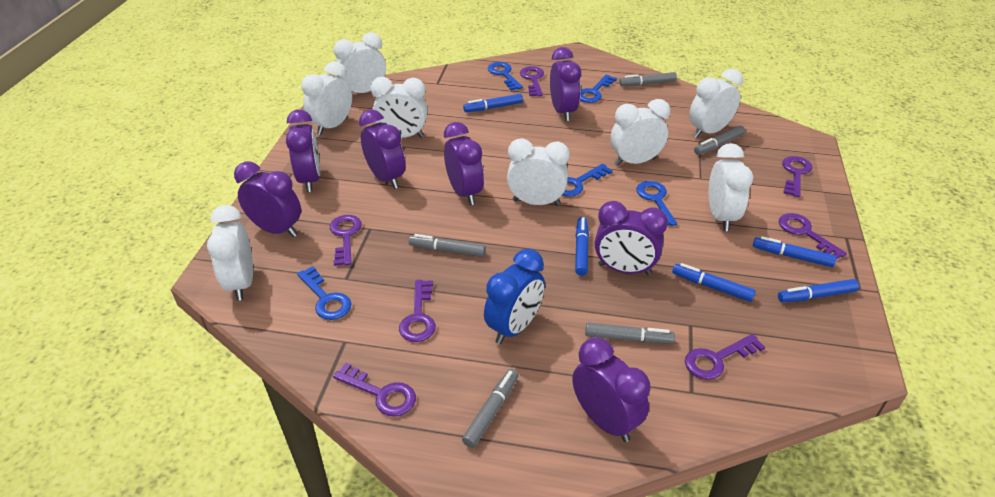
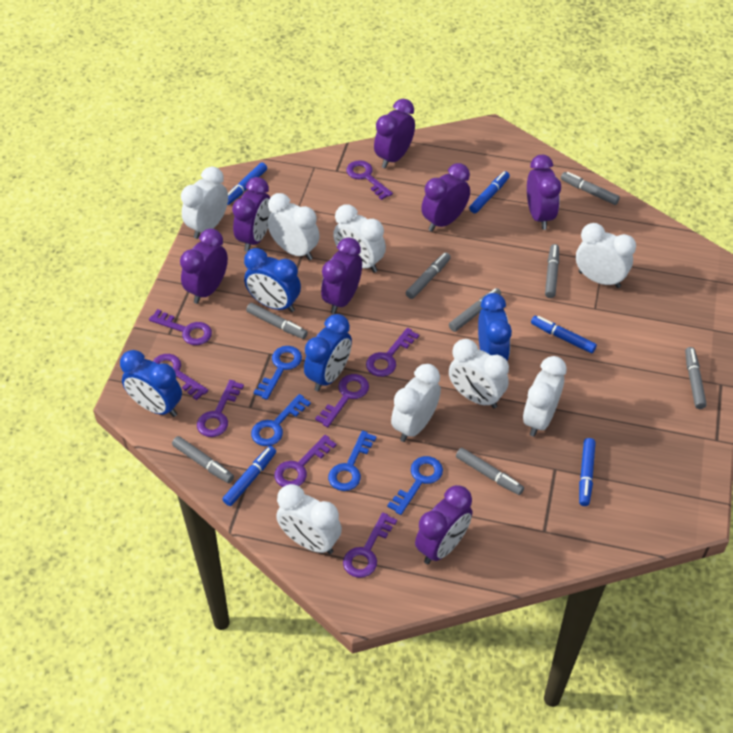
blue clock: 1 -> 4
blue key: 5 -> 4
grey marker: 5 -> 8
purple key: 7 -> 8

